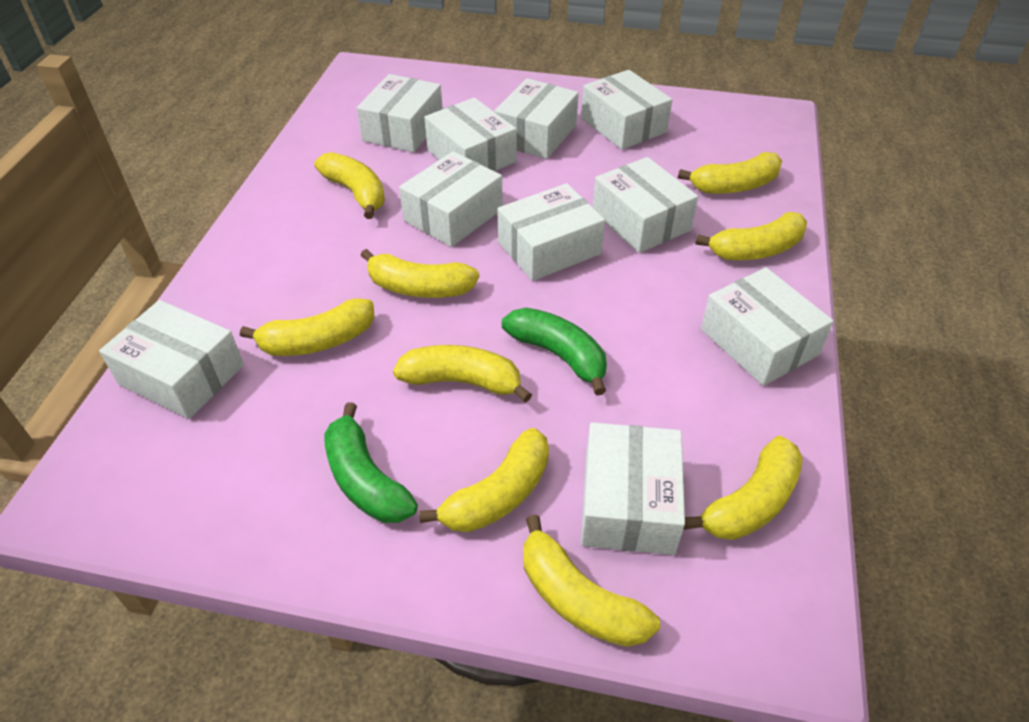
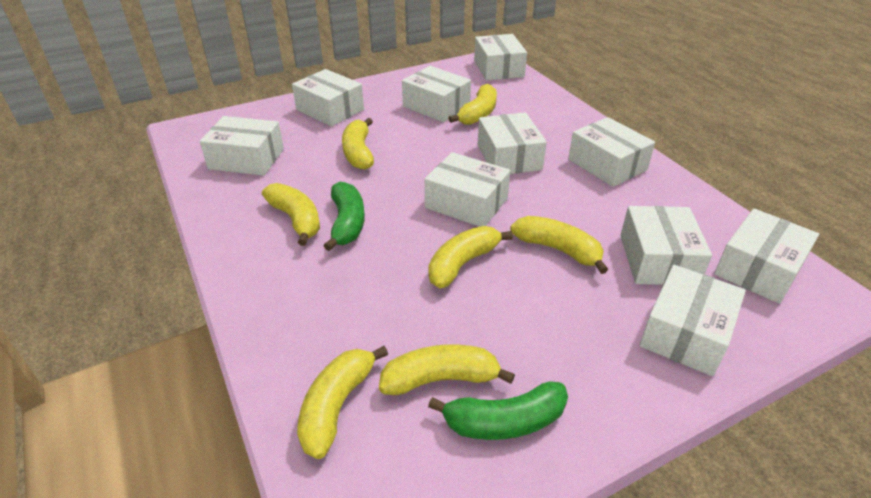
yellow banana: 9 -> 7

